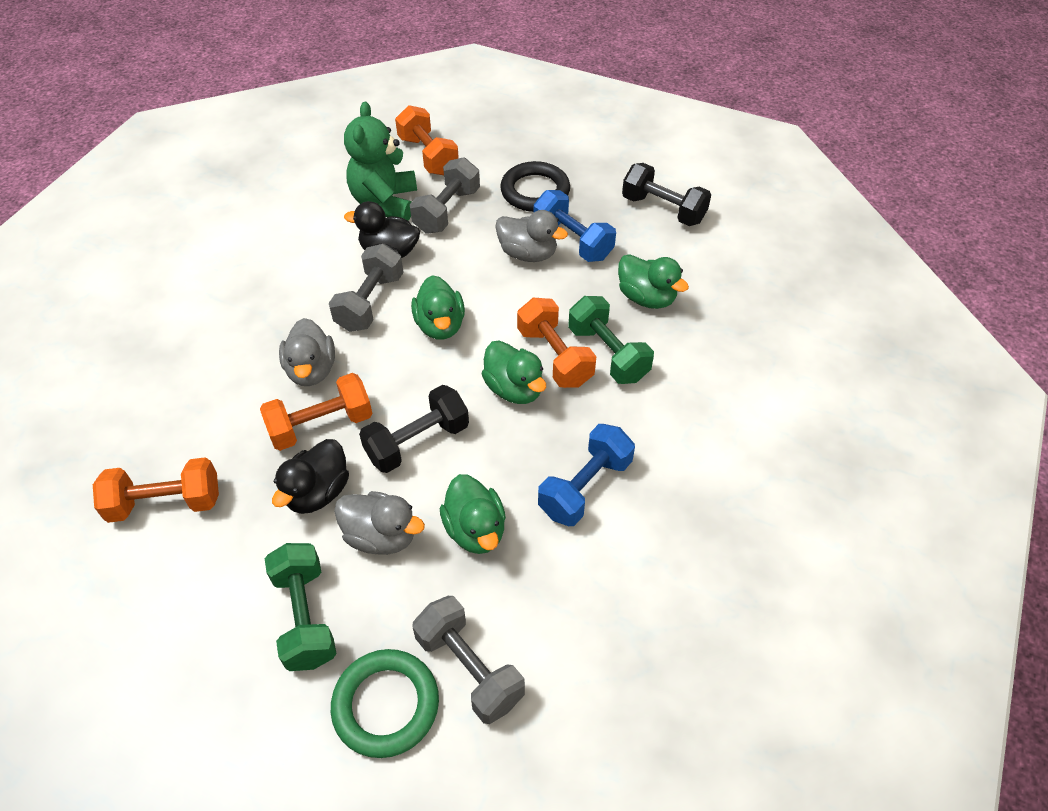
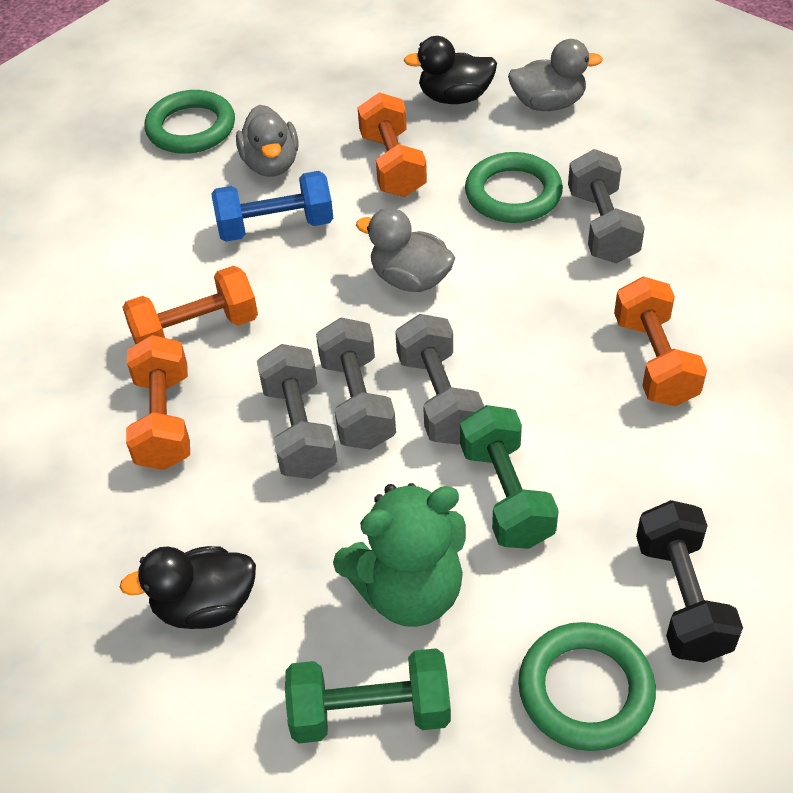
black dumbbell: 2 -> 1
black ring: 1 -> 0
blue dumbbell: 2 -> 1
green duck: 4 -> 0
green ring: 1 -> 3
grey dumbbell: 3 -> 4

